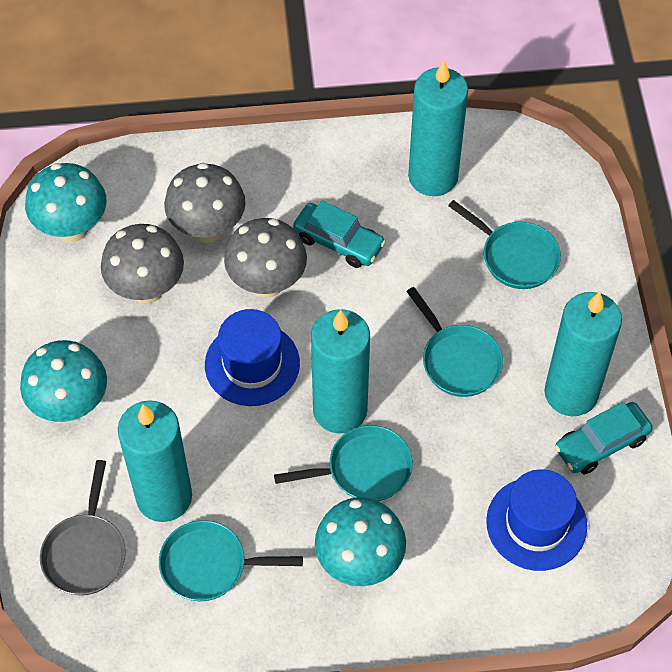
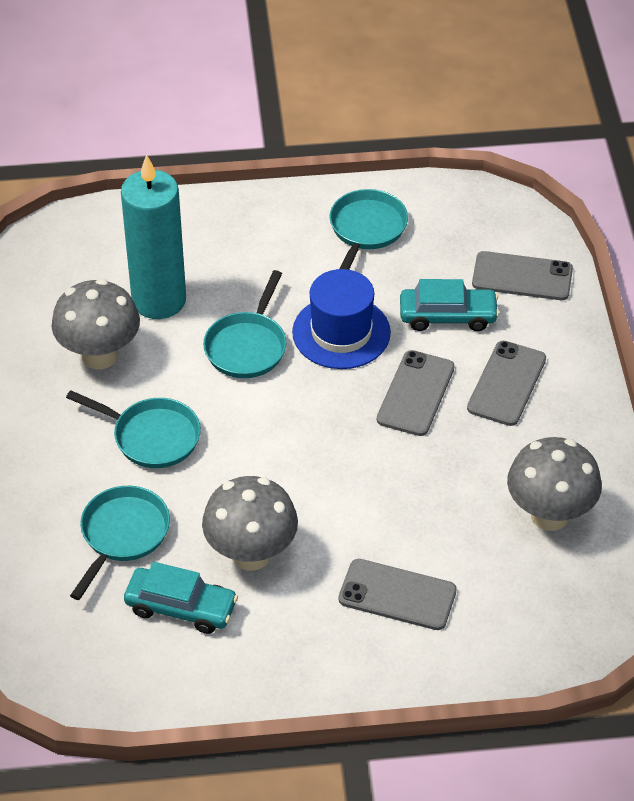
blue hat: 2 -> 1
grey pan: 1 -> 0
grey phone: 0 -> 4
turquoise candle: 4 -> 1
turquoise mushroom: 3 -> 0

